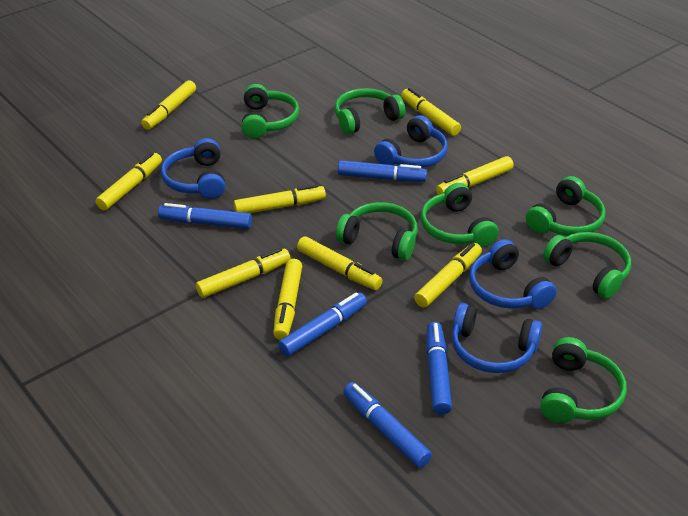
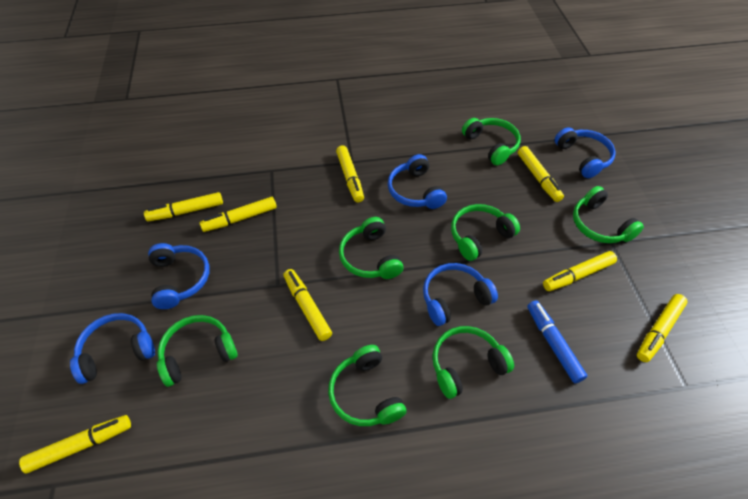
blue headphones: 4 -> 5
blue marker: 5 -> 1
yellow marker: 9 -> 8

